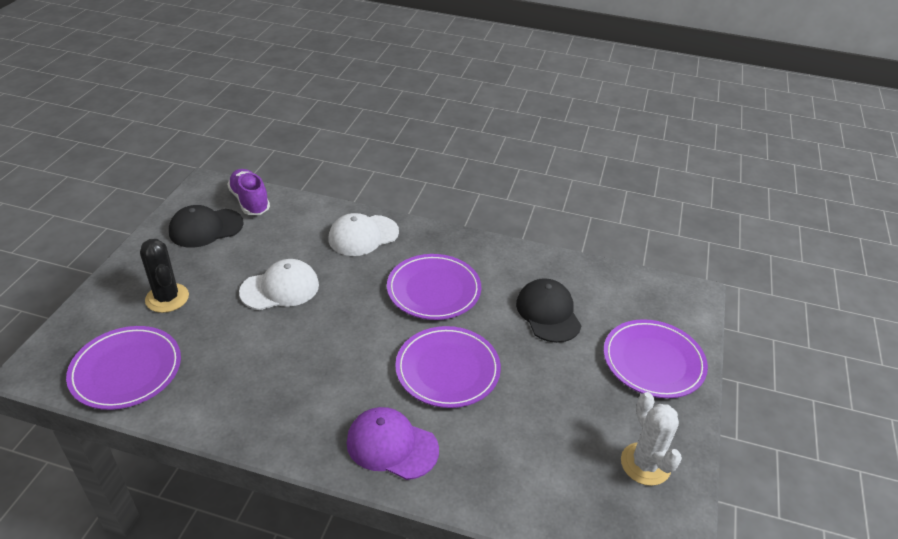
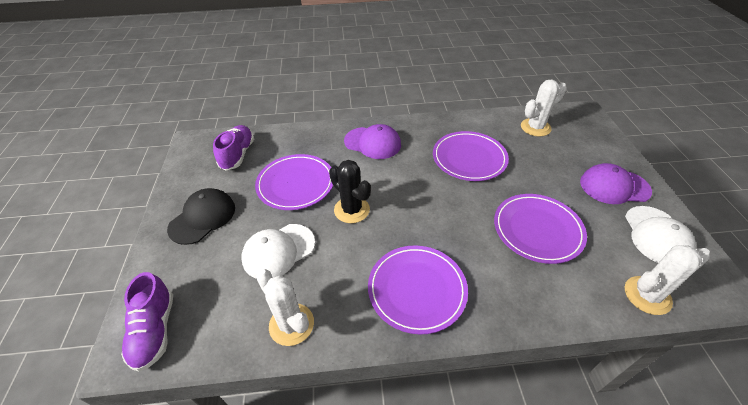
black cap: 2 -> 1
purple cap: 1 -> 2
purple shoe: 1 -> 2
white cactus: 1 -> 3

